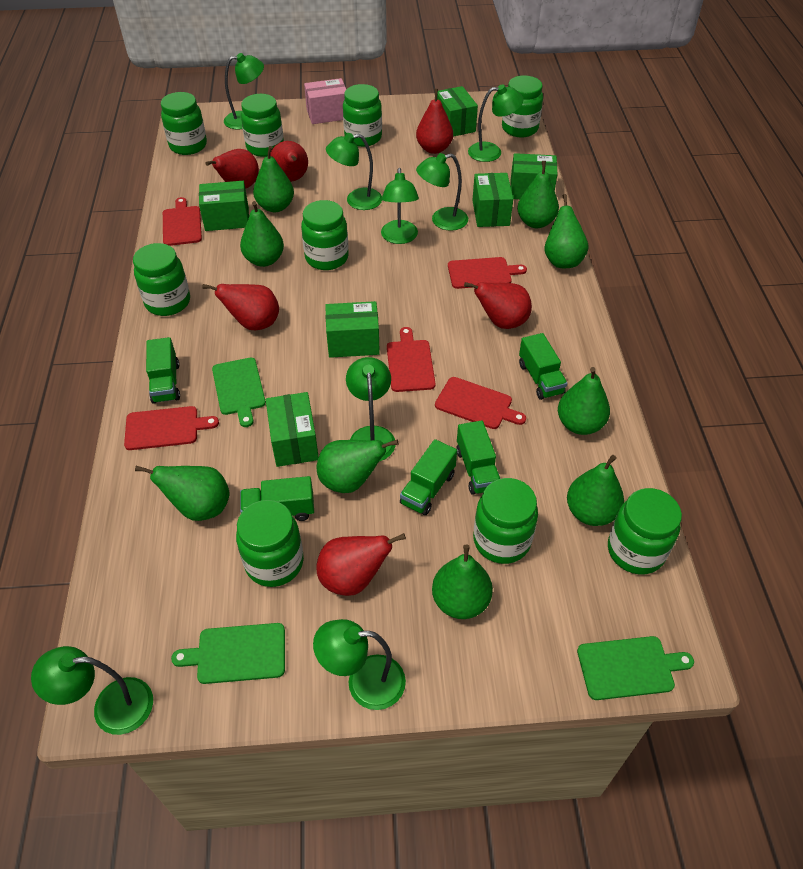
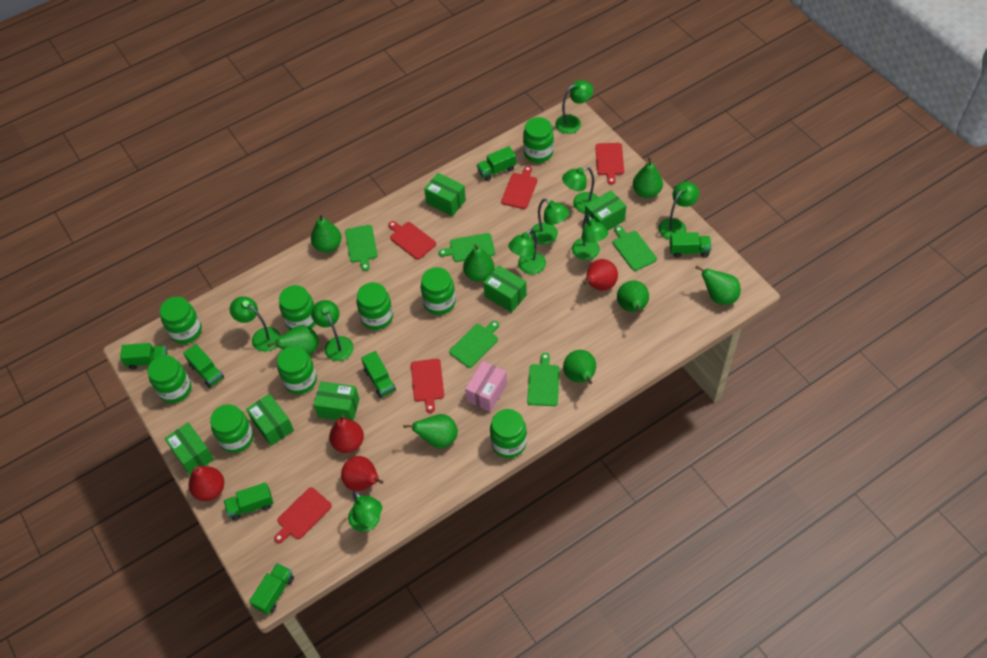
green cutting board: 3 -> 5
green lamp: 8 -> 9
green pear: 9 -> 8
green truck: 5 -> 7
red pear: 6 -> 4

